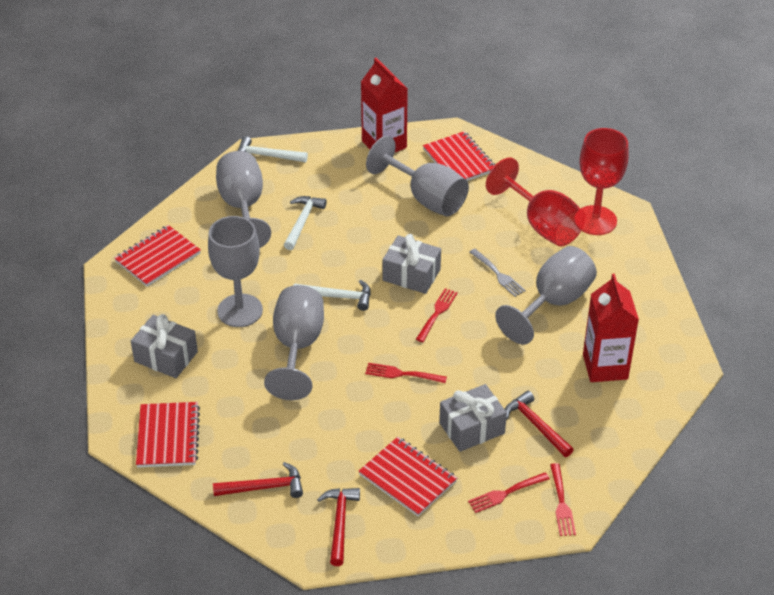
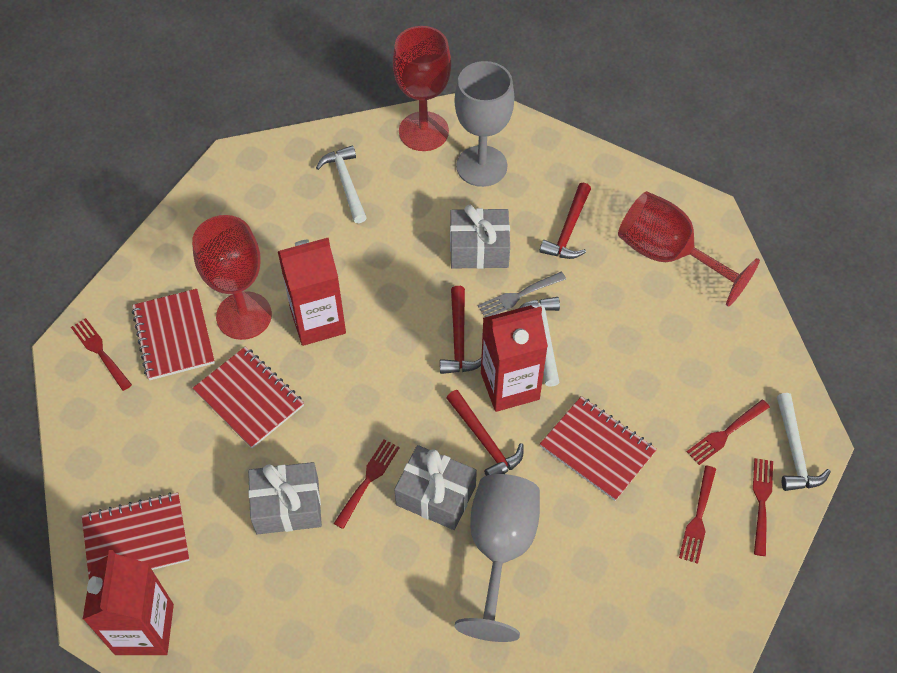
grey goblet: 5 -> 2
red carton: 2 -> 3
red fork: 4 -> 5
red goblet: 2 -> 3

